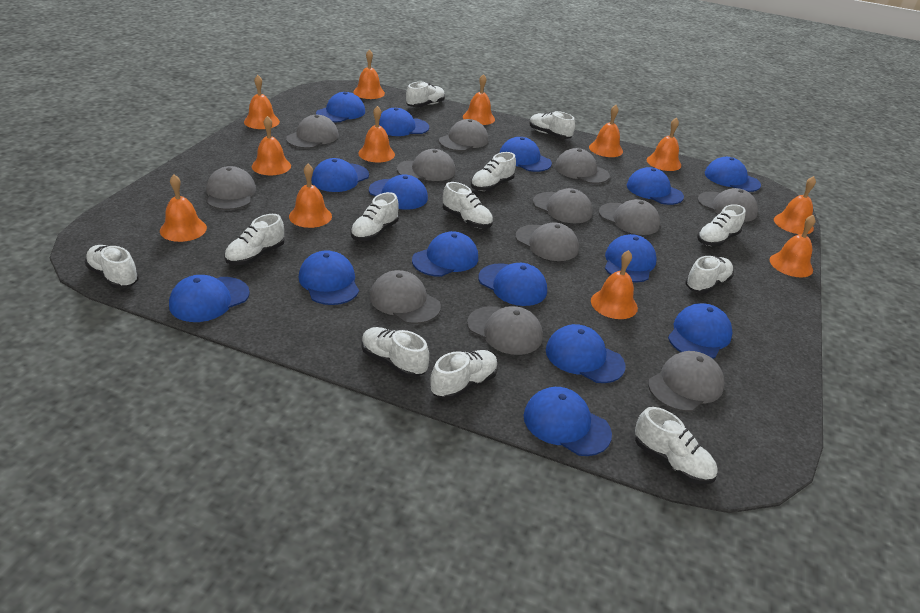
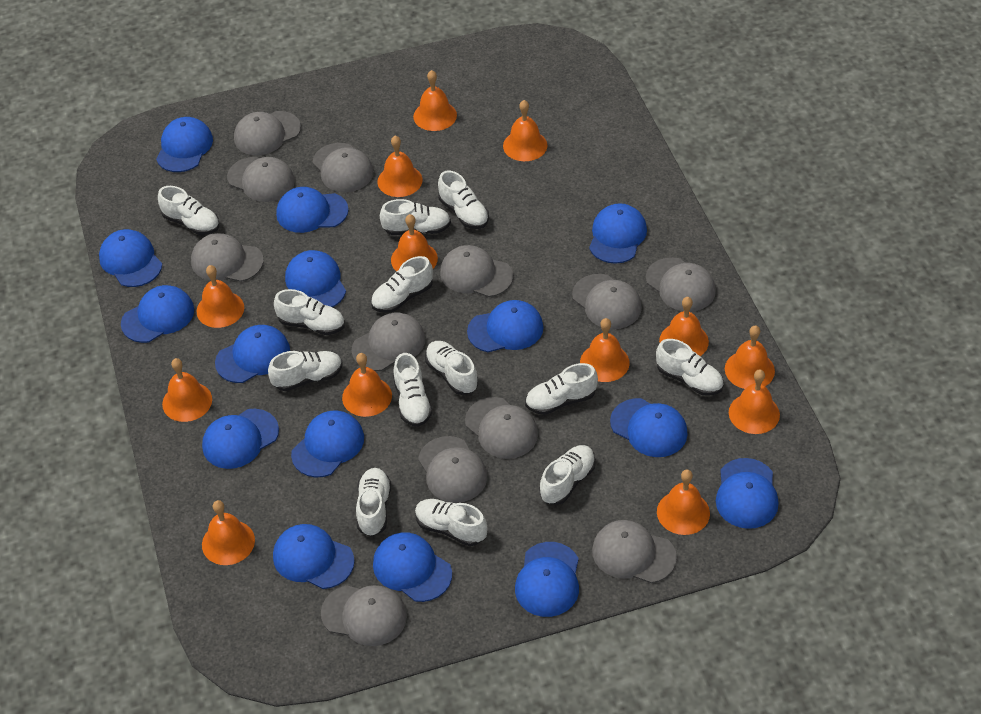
orange bell: 12 -> 13
white shoe: 12 -> 13

